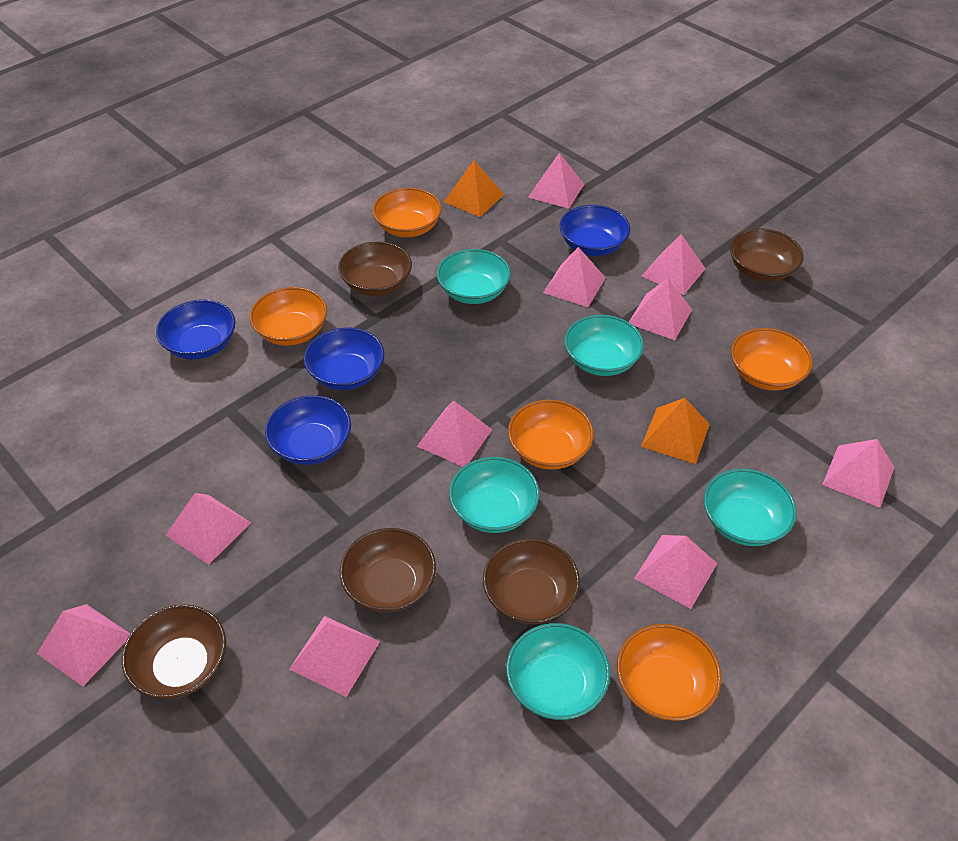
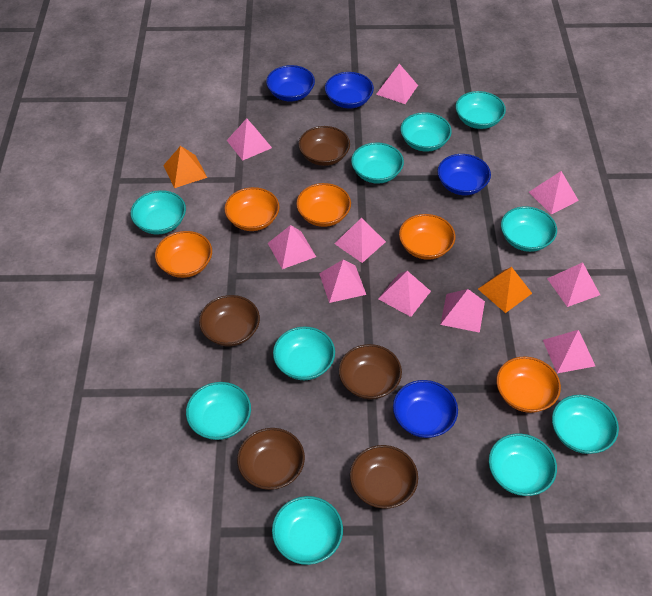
turquoise bowl: 5 -> 10

